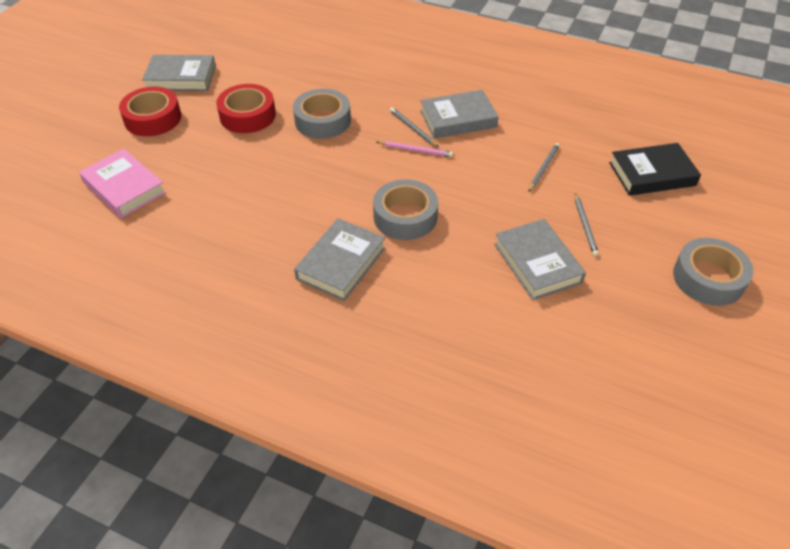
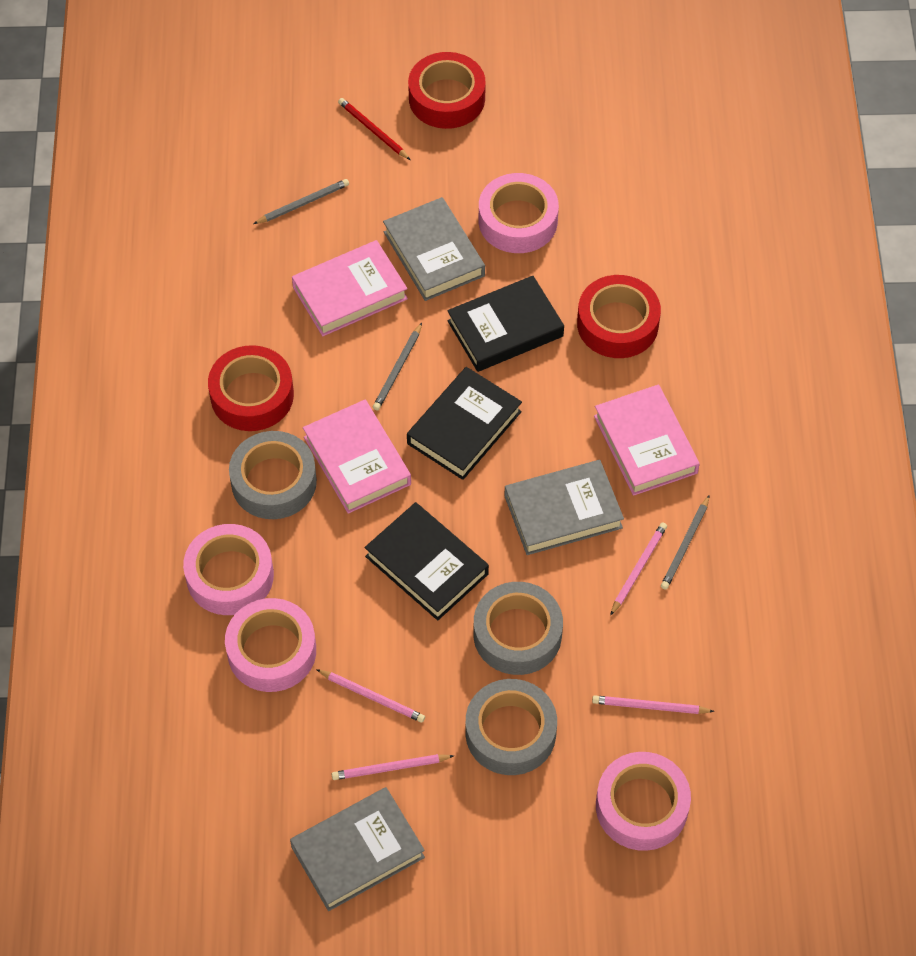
black book: 1 -> 3
grey book: 4 -> 3
pink book: 1 -> 3
pink pencil: 1 -> 4
pink tape: 0 -> 4
red pencil: 0 -> 1
red tape: 2 -> 3

